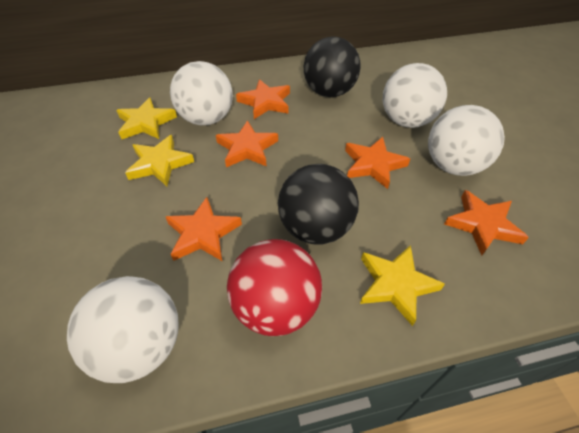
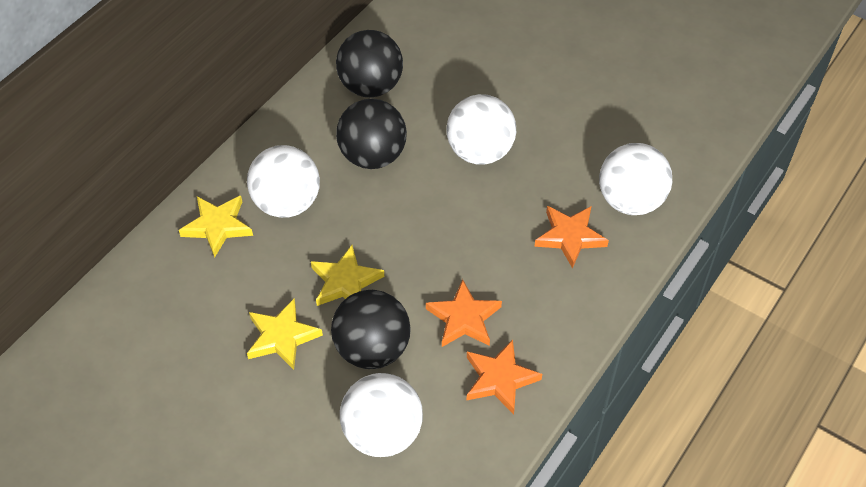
black ball: 2 -> 3
orange star: 5 -> 3
red ball: 1 -> 0

